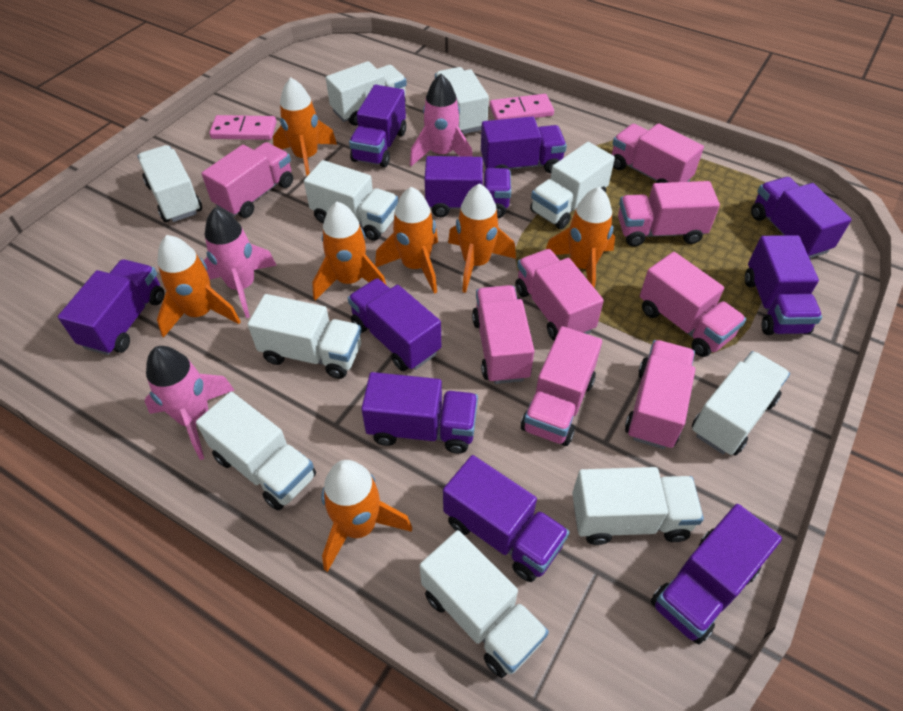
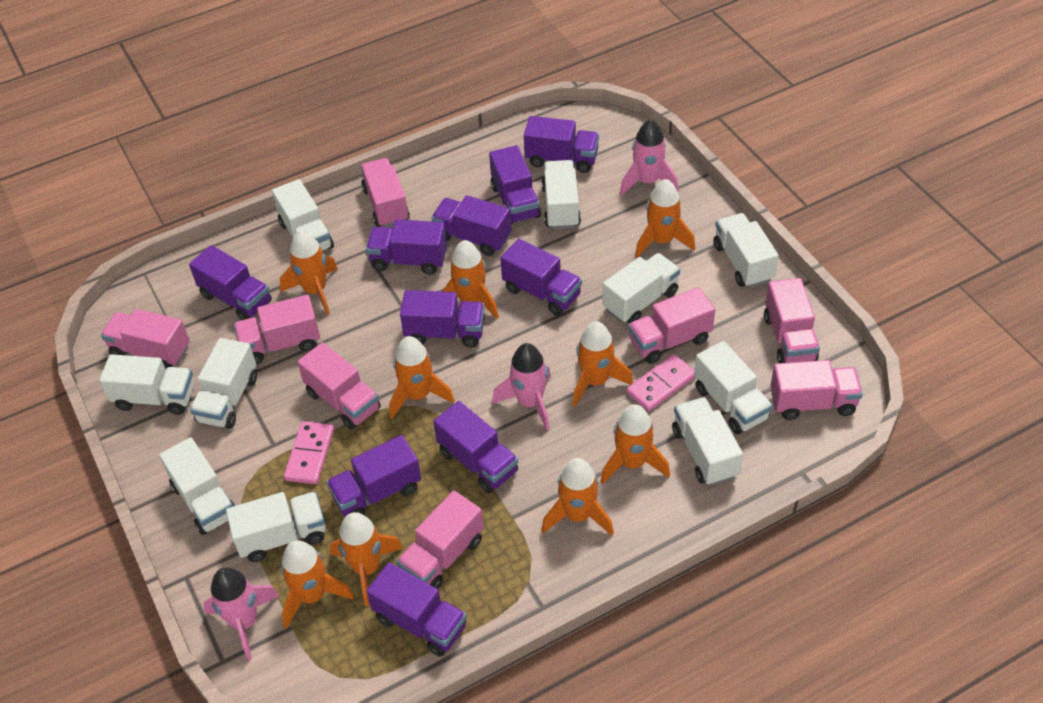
orange rocket: 7 -> 9

